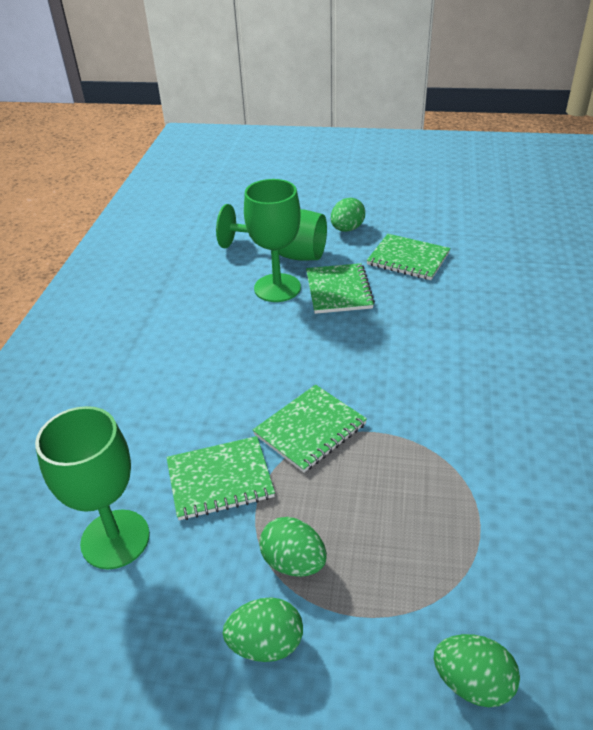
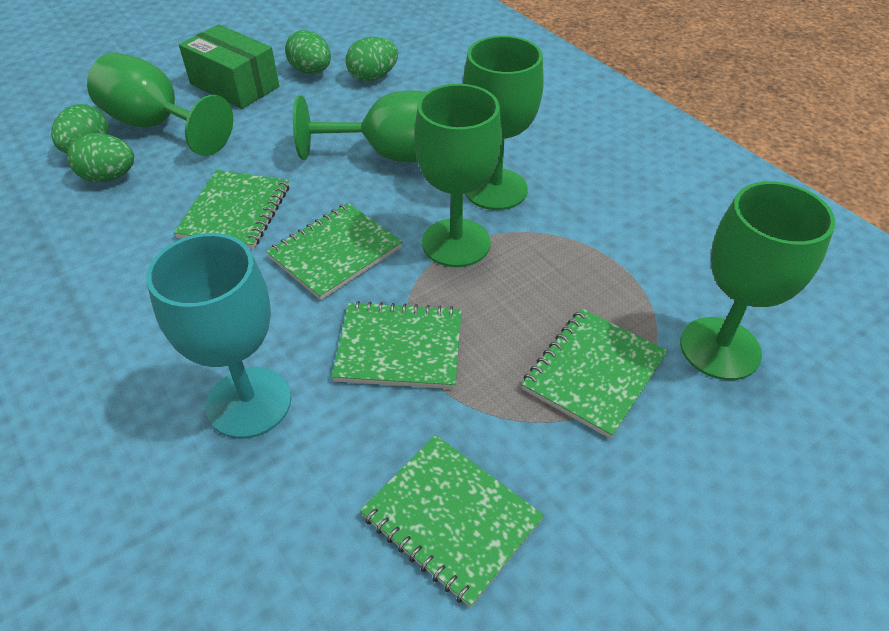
green box: 0 -> 1
green goblet: 3 -> 5
green notebook: 4 -> 5
turquoise goblet: 0 -> 1

